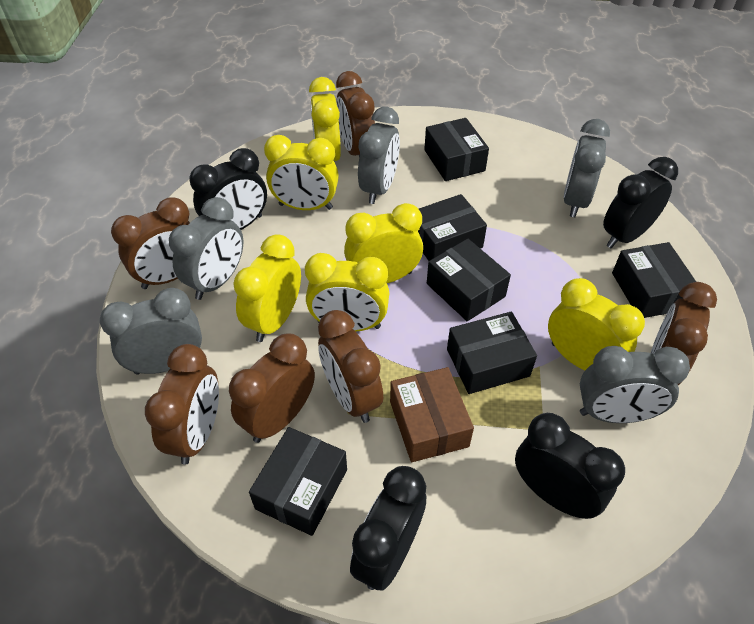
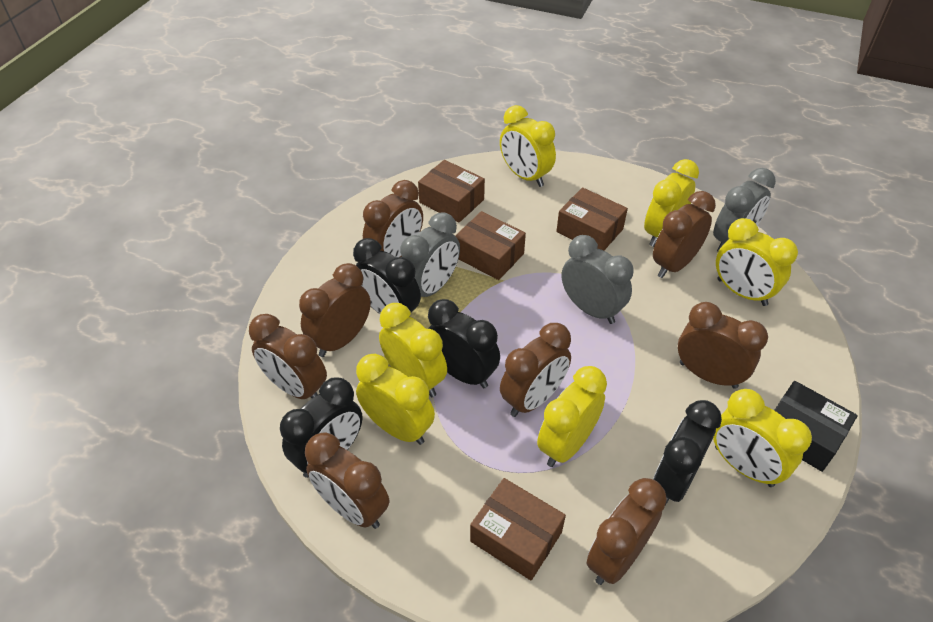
black box: 6 -> 1
brown box: 1 -> 4
brown clock: 6 -> 8
grey clock: 5 -> 3
yellow clock: 6 -> 7

